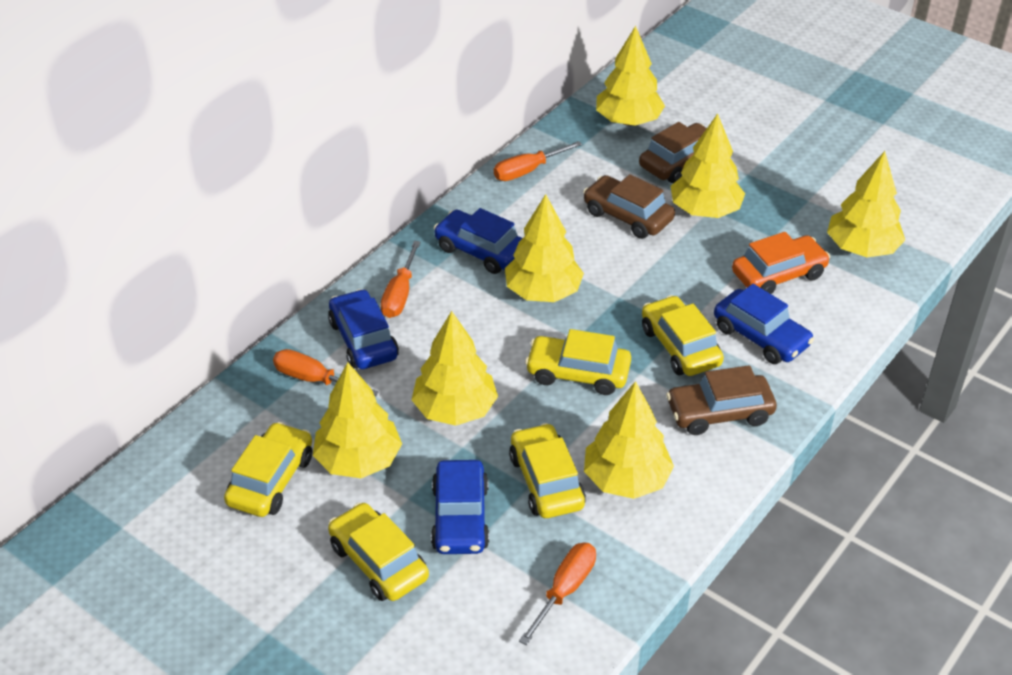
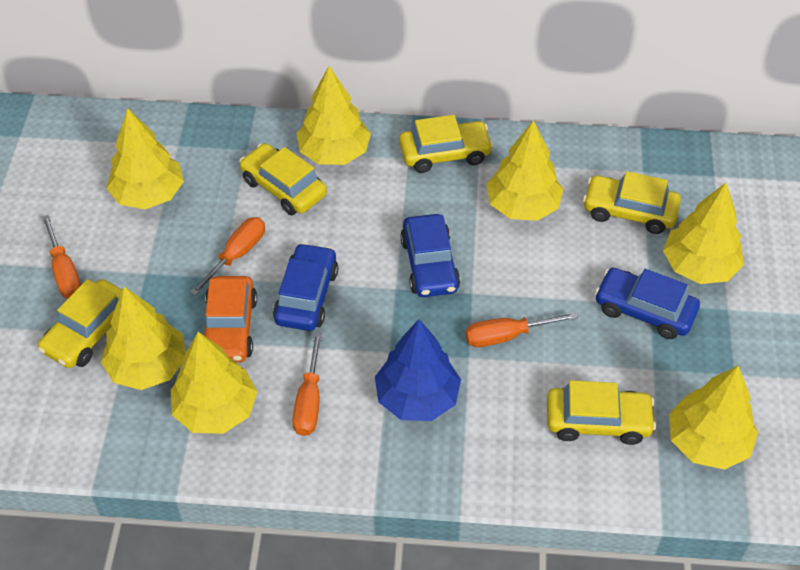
blue car: 4 -> 3
blue tree: 0 -> 1
brown car: 3 -> 0

